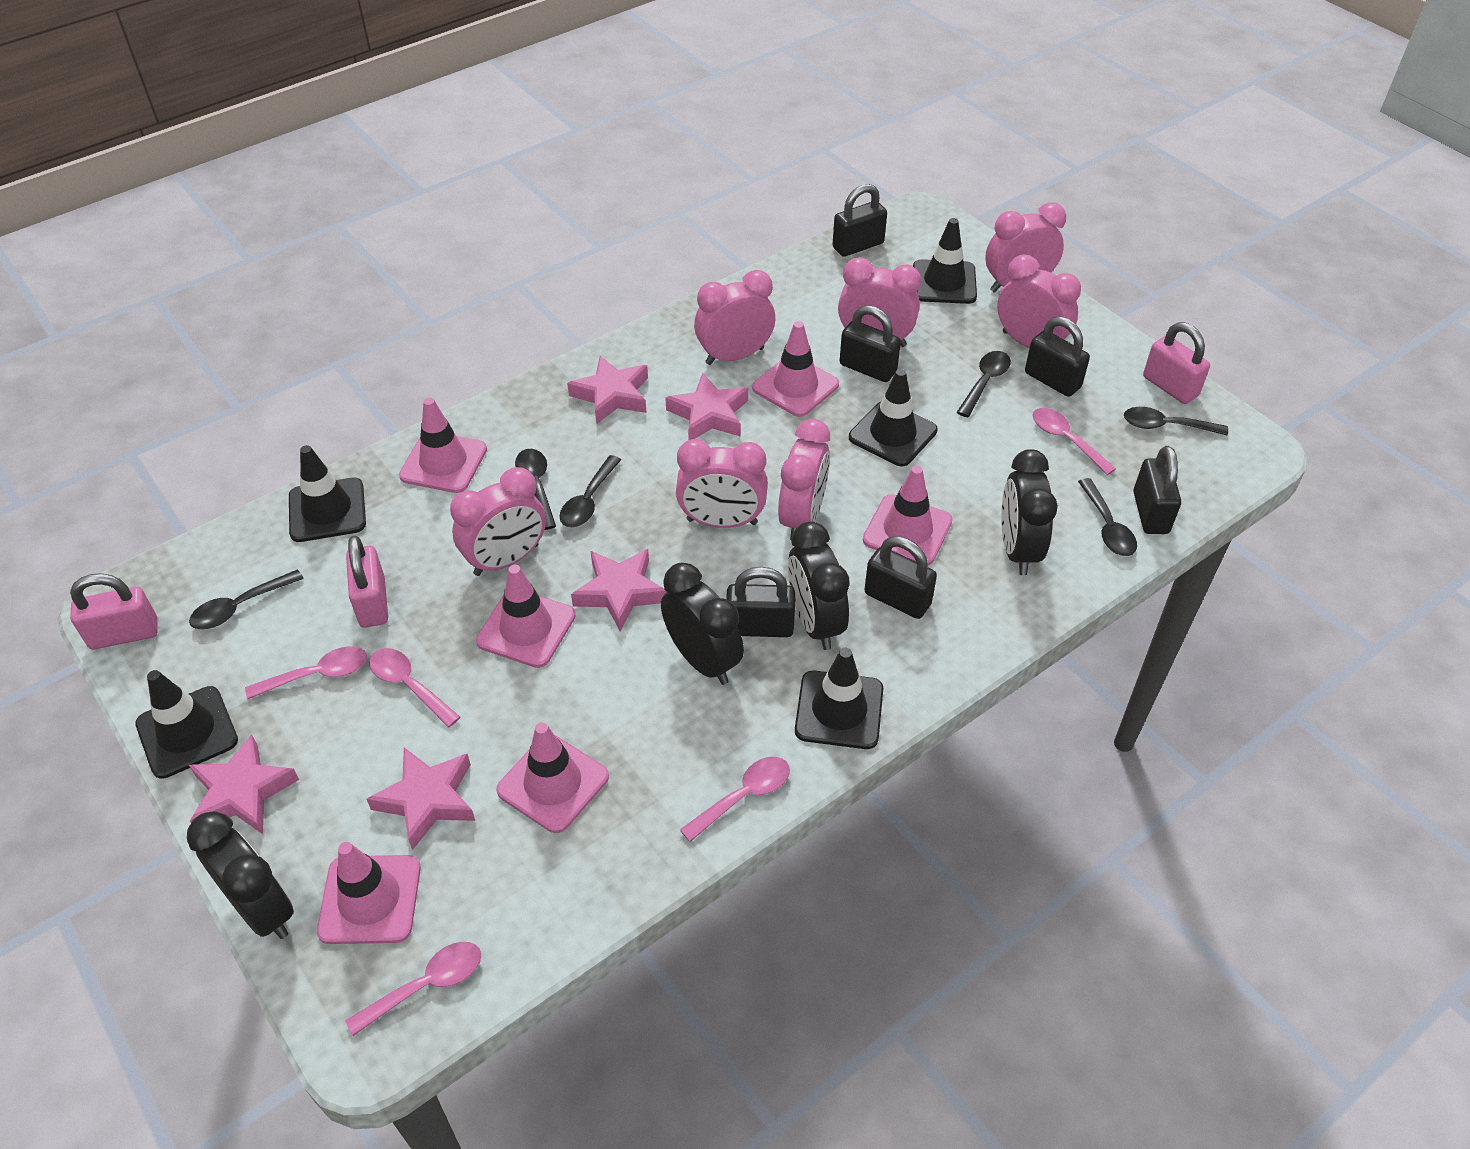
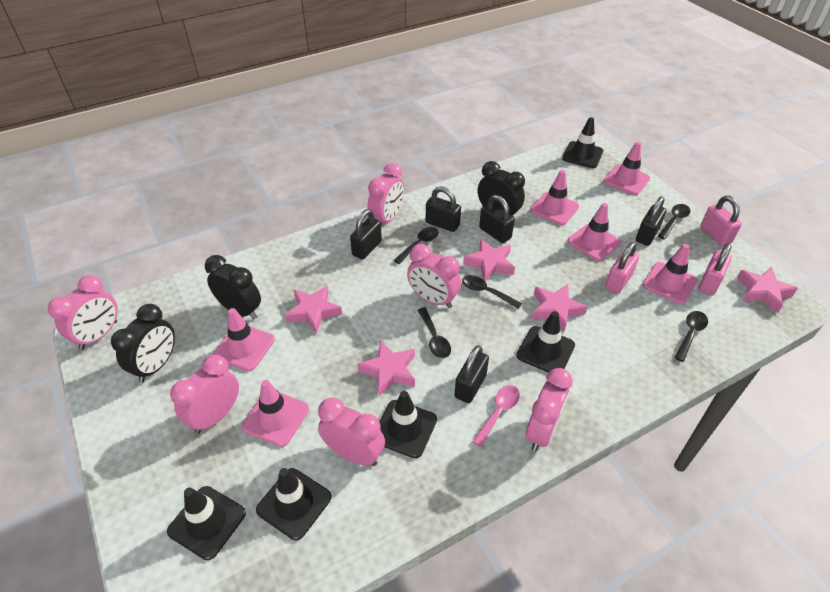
black clock: 4 -> 3
black padlock: 6 -> 5
black spoon: 6 -> 5
pink clock: 7 -> 6
pink spoon: 5 -> 1

